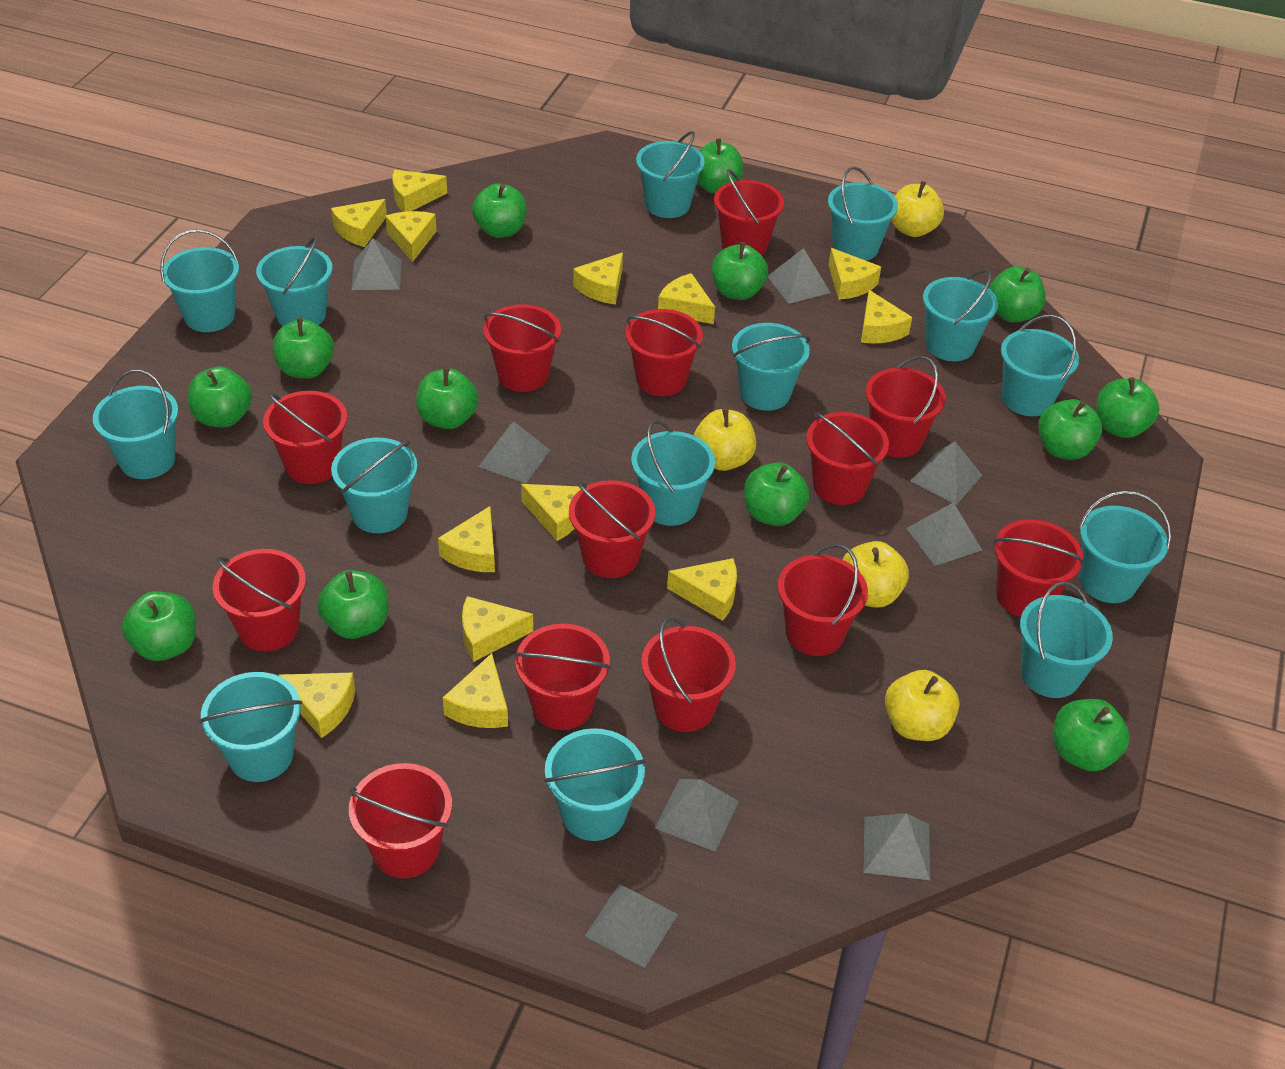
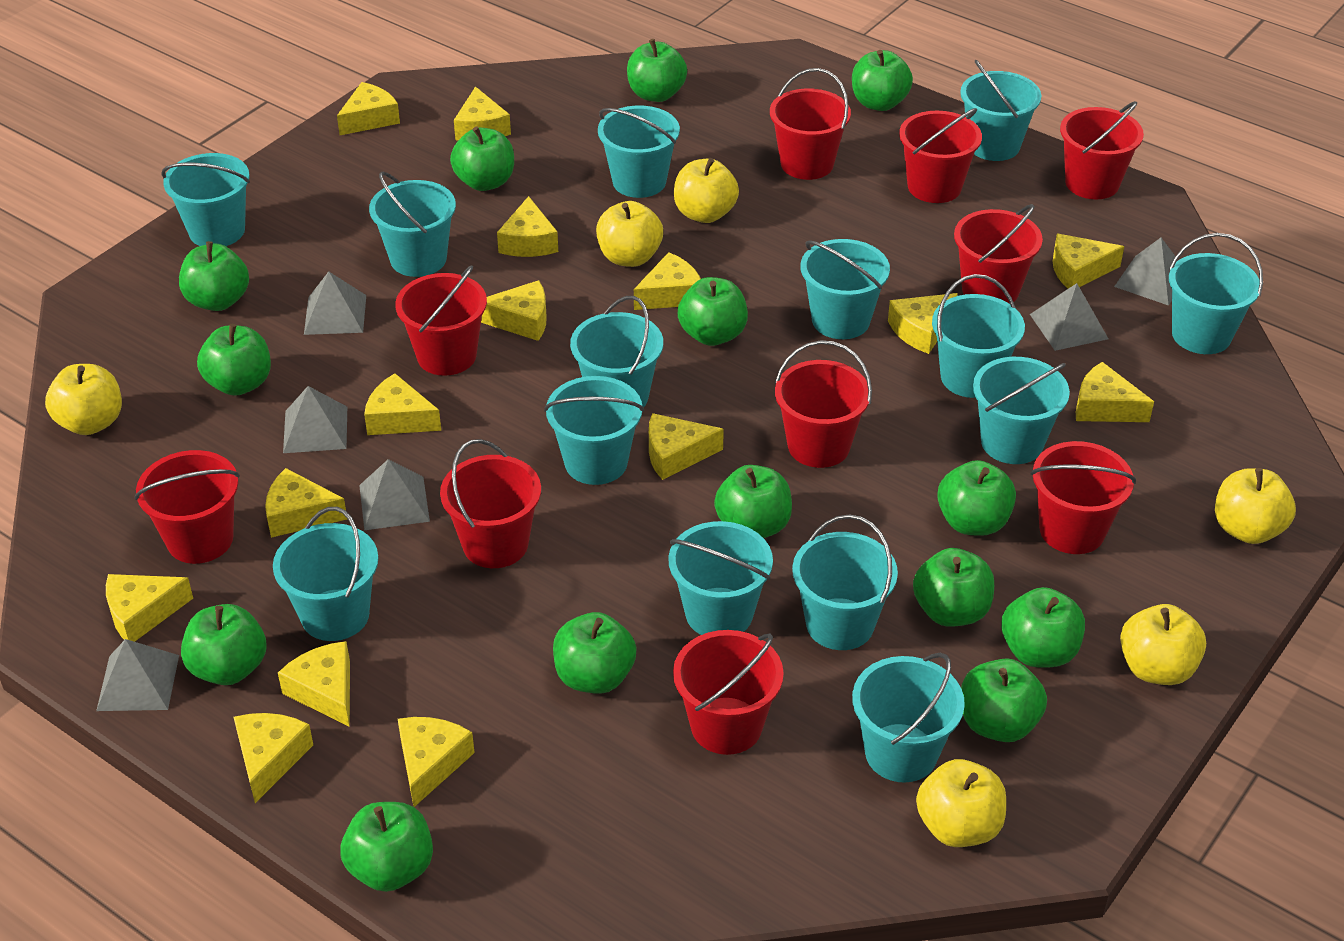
green apple: 13 -> 14
grey pyramid: 8 -> 6
red bucket: 13 -> 10
yellow apple: 4 -> 6
yellow cheese: 13 -> 15

